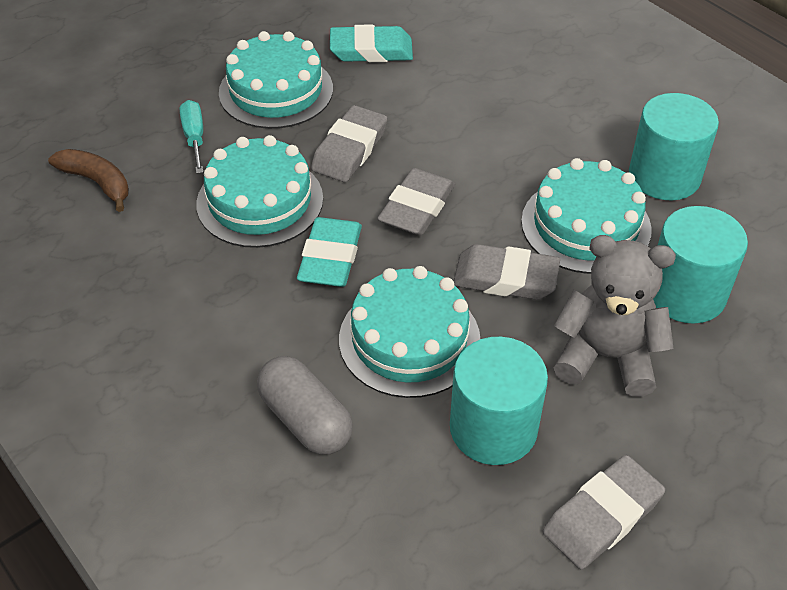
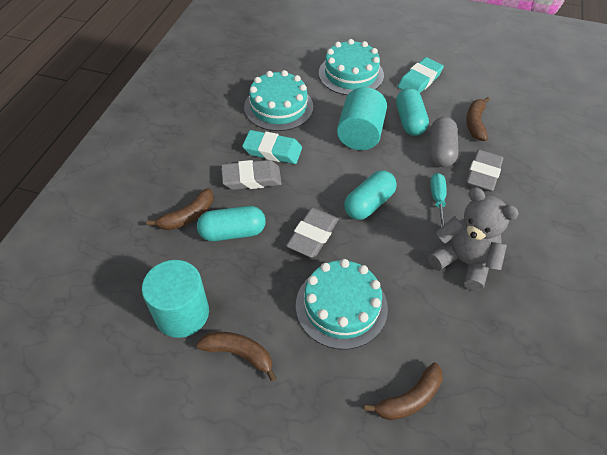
brown banana: 1 -> 4
grey eraser: 4 -> 3
turquoise cake: 4 -> 3
turquoise capsule: 0 -> 3
turquoise cylinder: 3 -> 2

